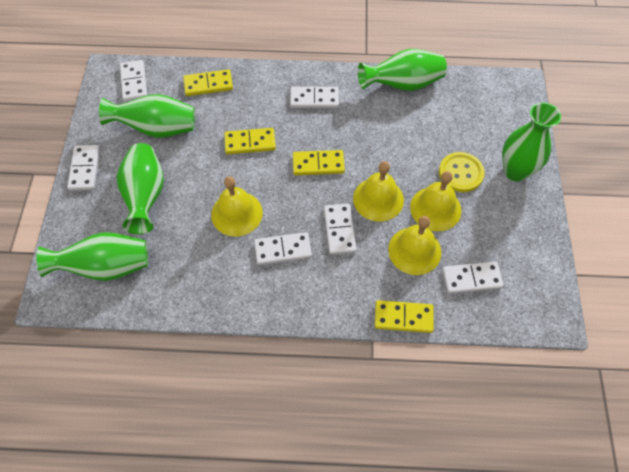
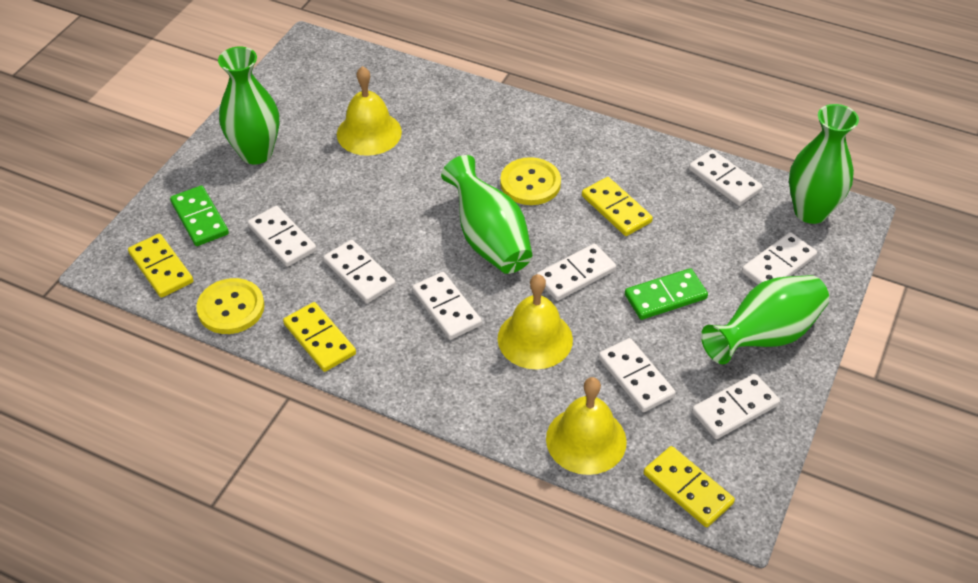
green domino: 0 -> 2
green vase: 5 -> 4
white domino: 6 -> 8
yellow bell: 4 -> 3
yellow button: 1 -> 2

